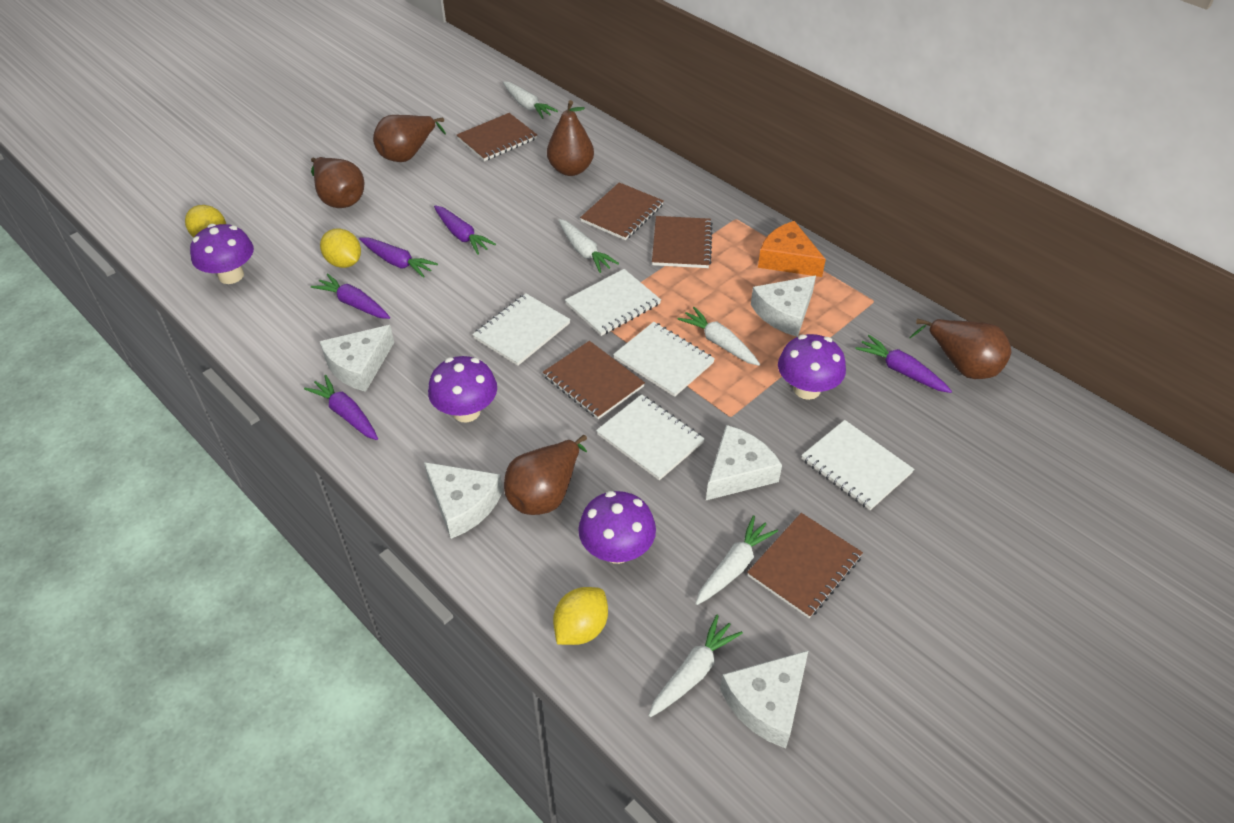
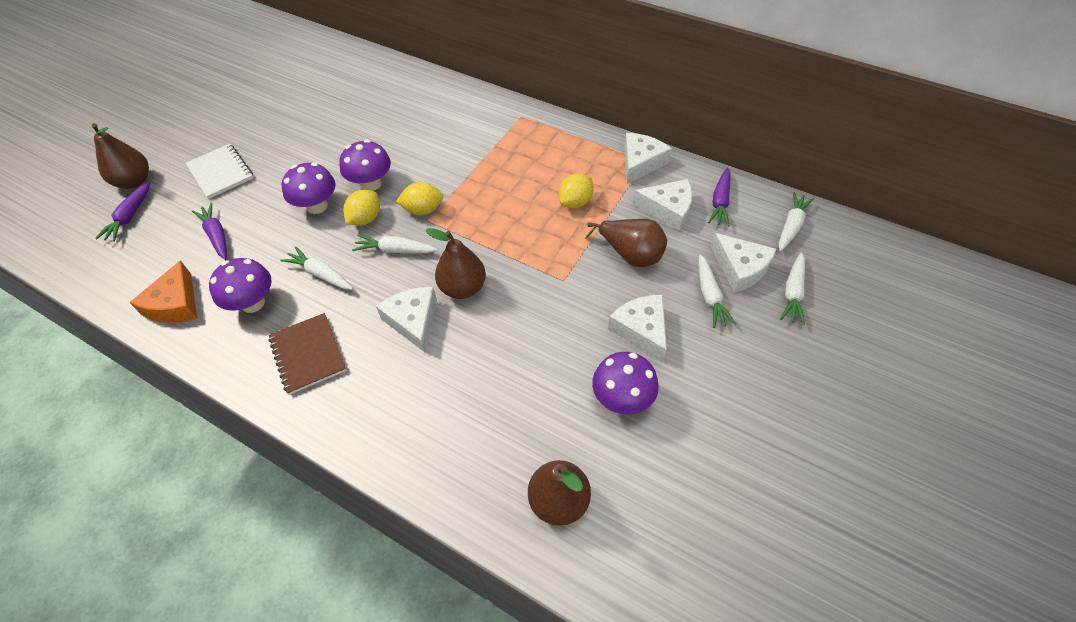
brown notebook: 5 -> 1
brown pear: 5 -> 4
purple carrot: 5 -> 3
white notebook: 5 -> 1

